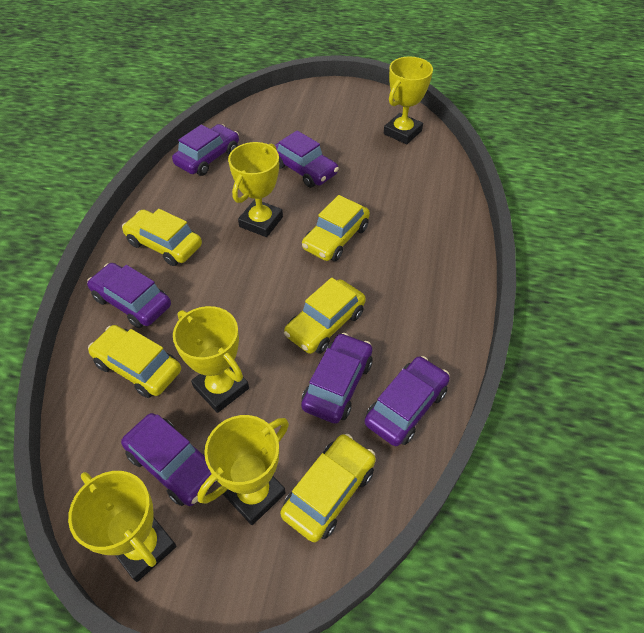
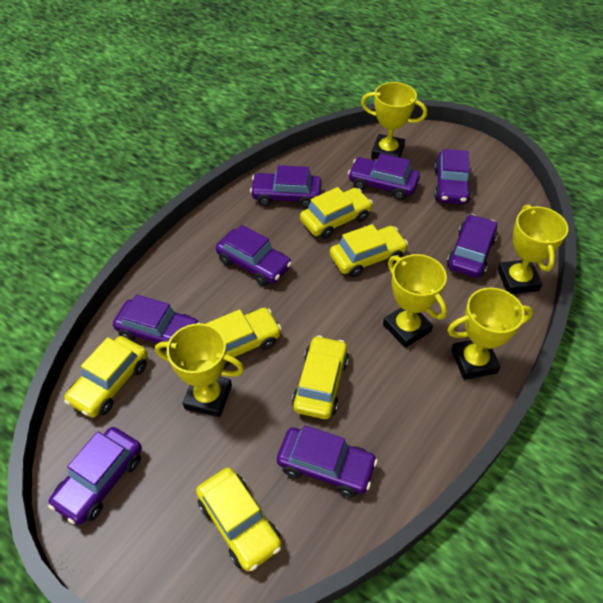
purple car: 6 -> 8
yellow car: 5 -> 6

